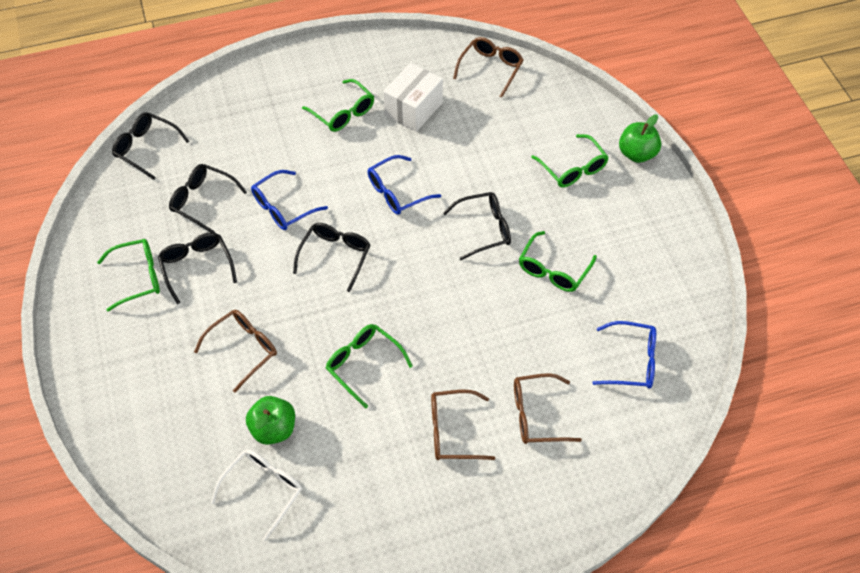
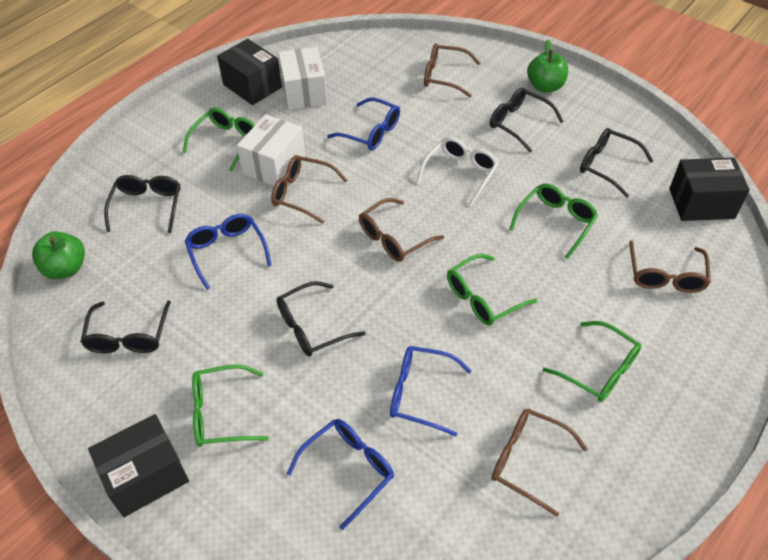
black box: 0 -> 3
blue glasses: 3 -> 4
brown glasses: 4 -> 5
white box: 1 -> 2

